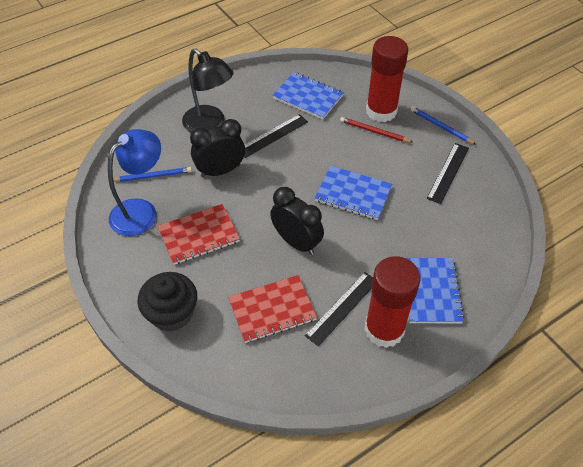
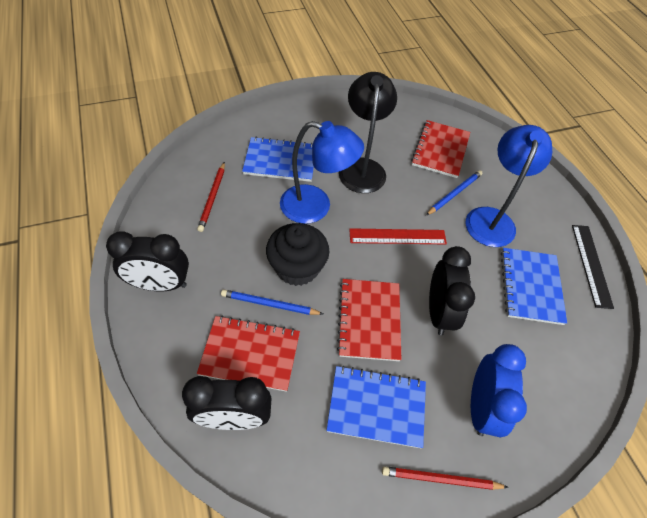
black clock: 2 -> 3
black ruler: 3 -> 1
blue clock: 0 -> 1
blue lamp: 1 -> 2
red glue stick: 2 -> 0
red notebook: 2 -> 3
red pencil: 1 -> 2
red ruler: 0 -> 1

